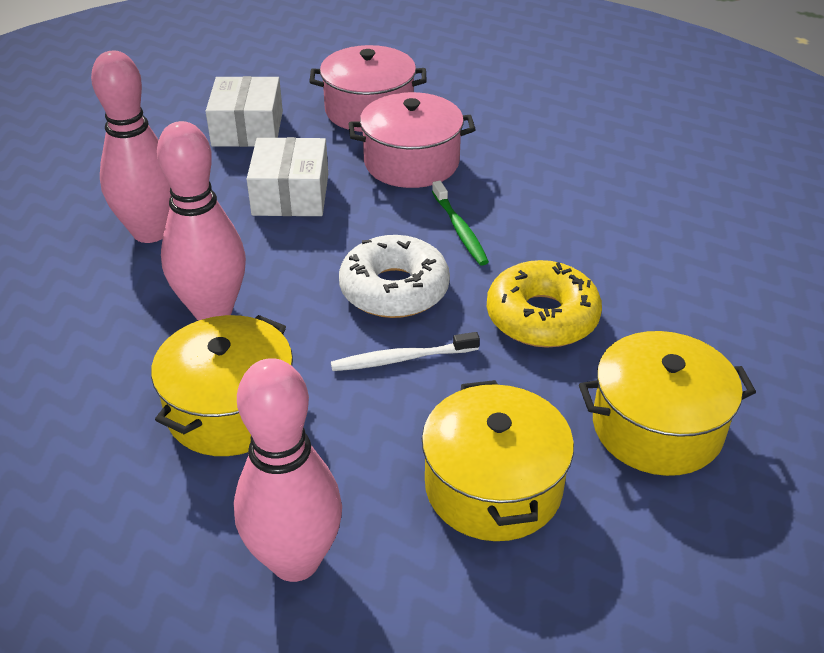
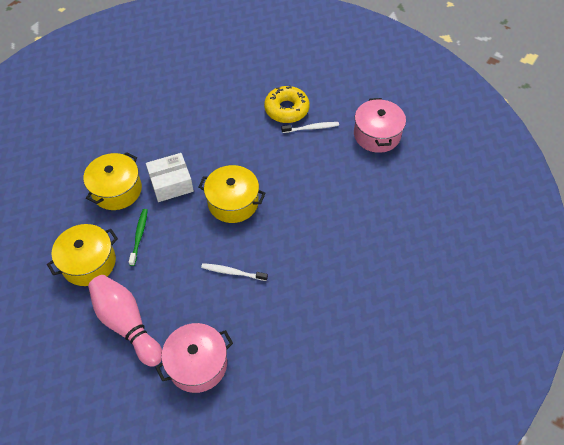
pink bowling pin: 3 -> 1
white box: 2 -> 1
white donut: 1 -> 0
white toothbrush: 1 -> 2

